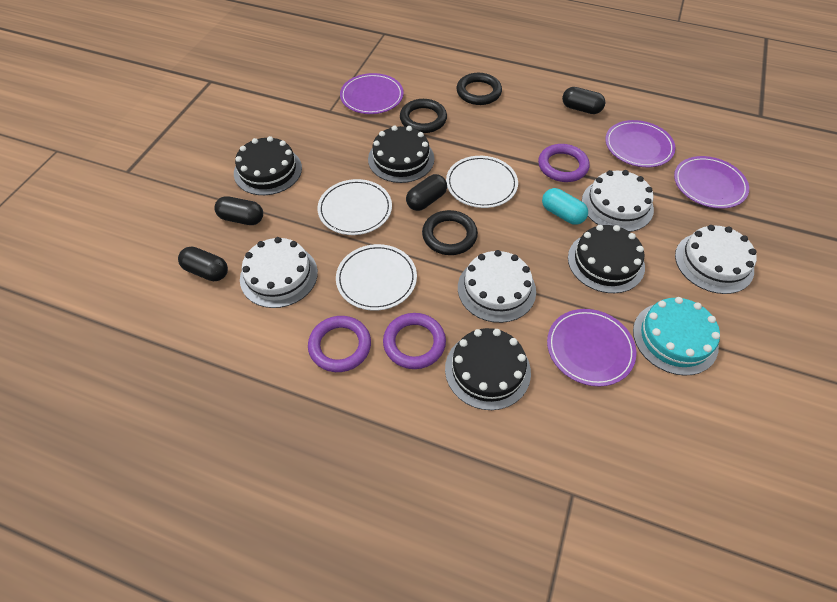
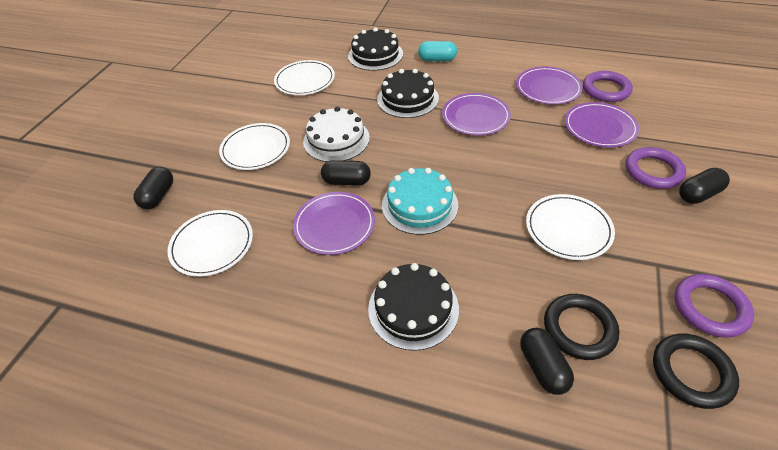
black cake: 4 -> 3
black ring: 3 -> 2
white cake: 4 -> 1
white plate: 3 -> 4

